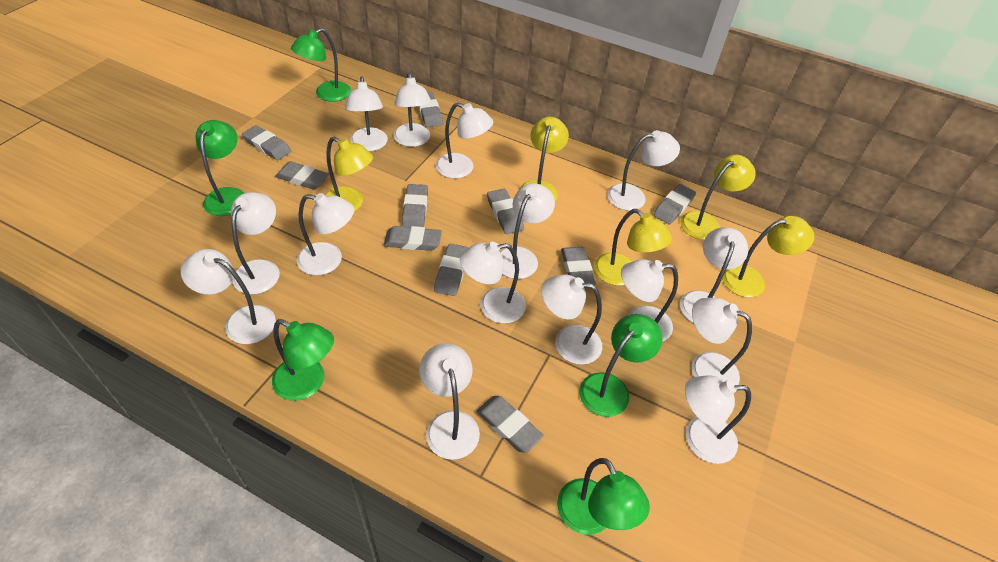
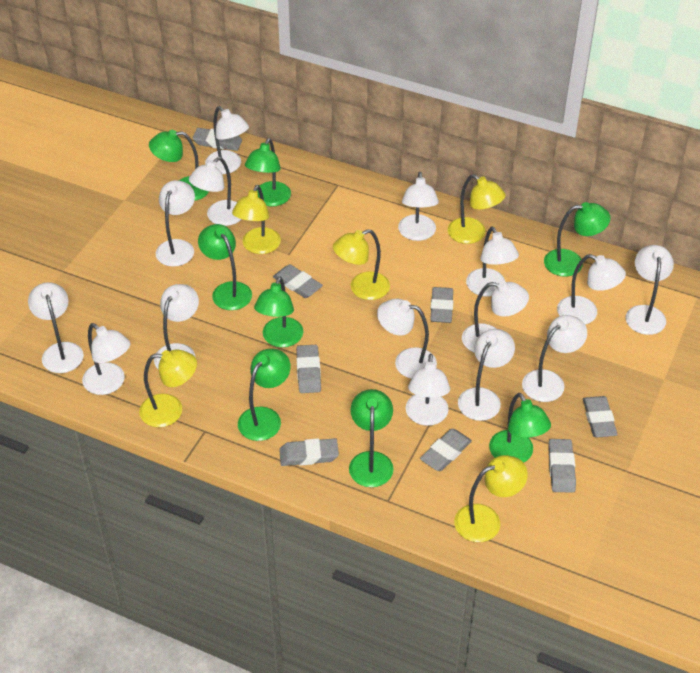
green lamp: 5 -> 8
grey eraser: 10 -> 8

